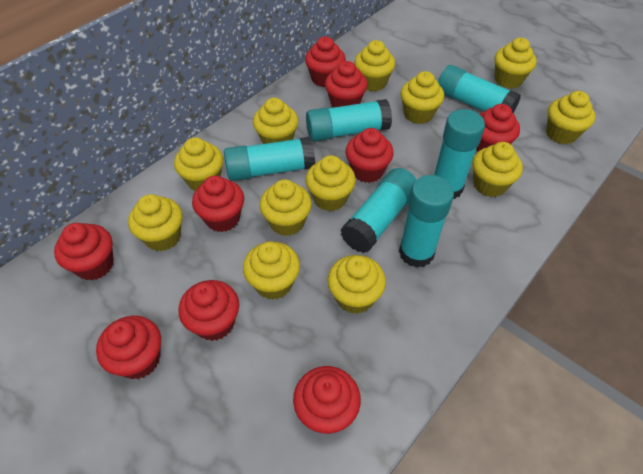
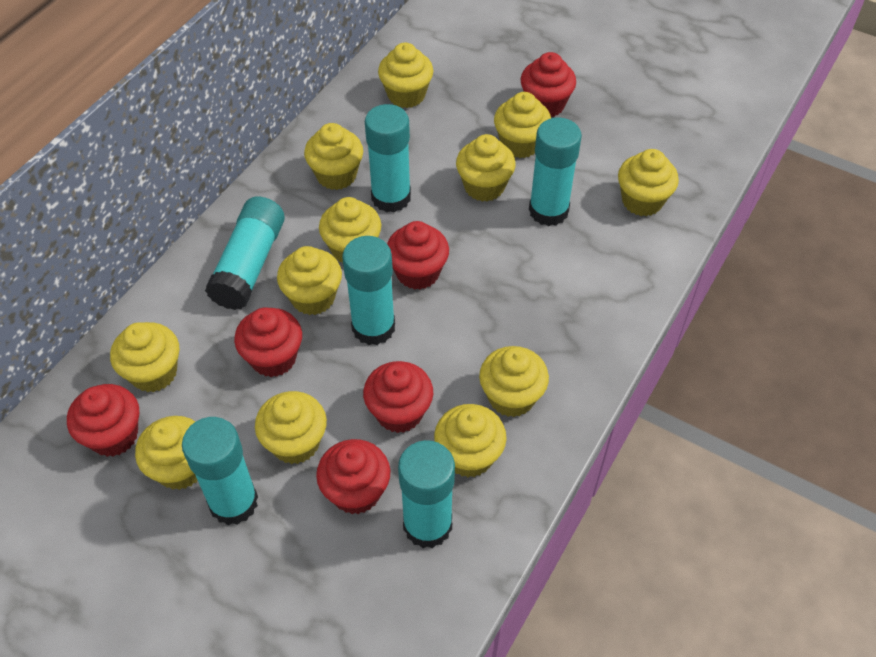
red cupcake: 9 -> 6

